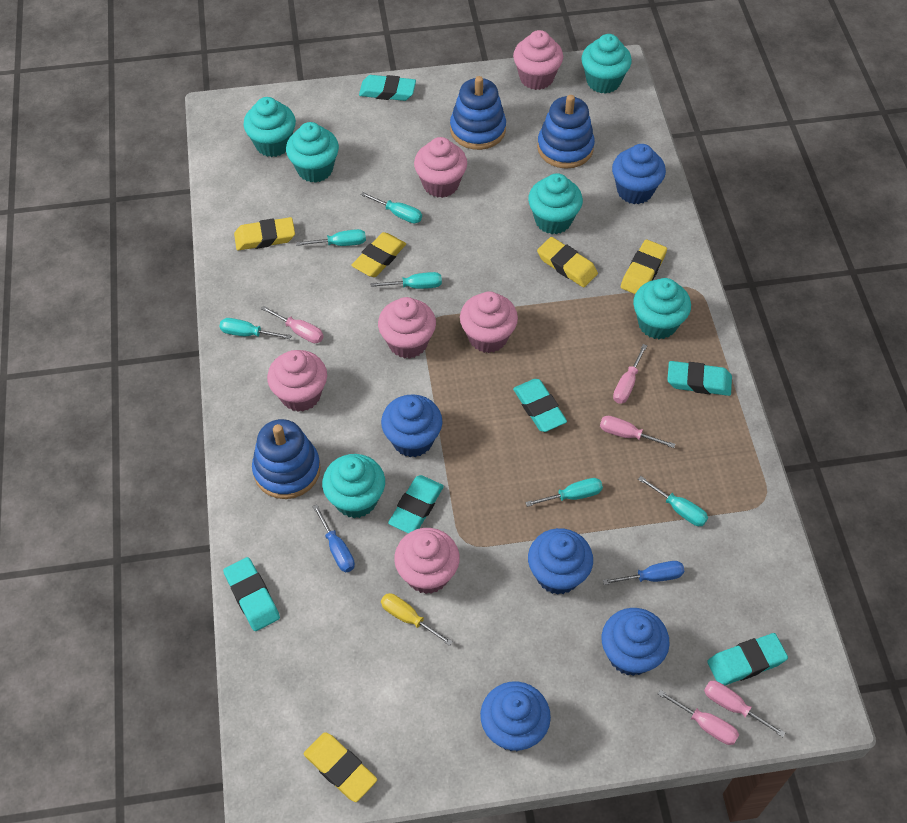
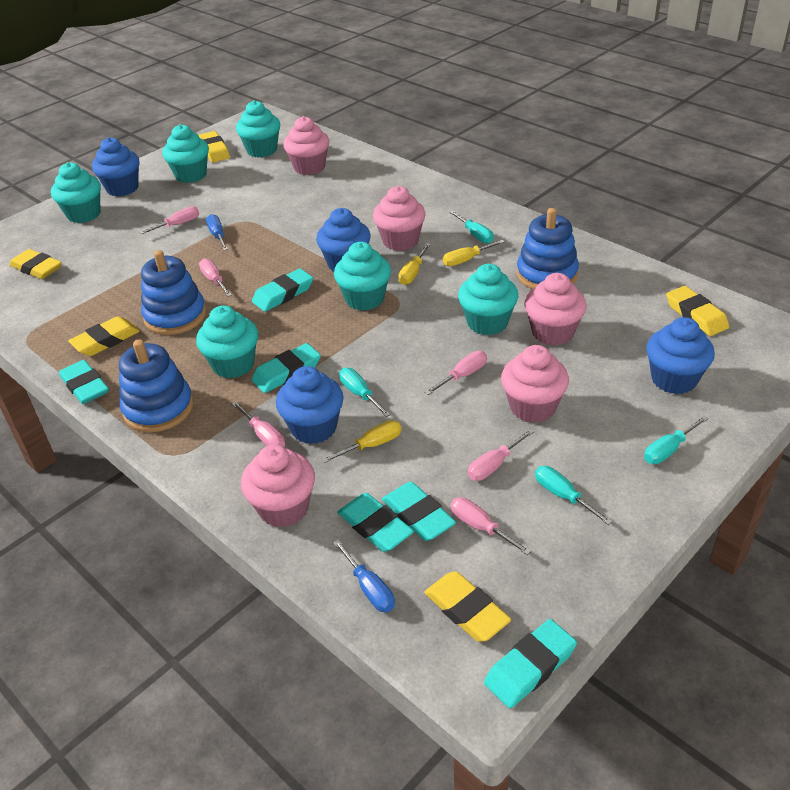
blue cupcake: 5 -> 4
pink cupcake: 6 -> 5
pink screwdriver: 5 -> 6
turquoise screwdriver: 6 -> 4
yellow screwdriver: 1 -> 3

